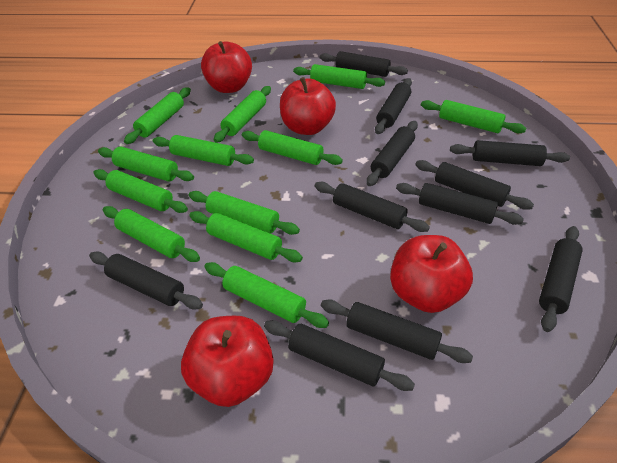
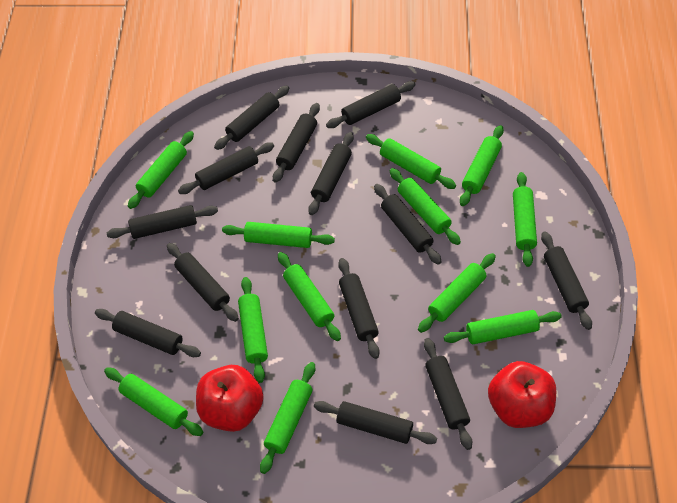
black rolling pin: 11 -> 13
red apple: 4 -> 2

